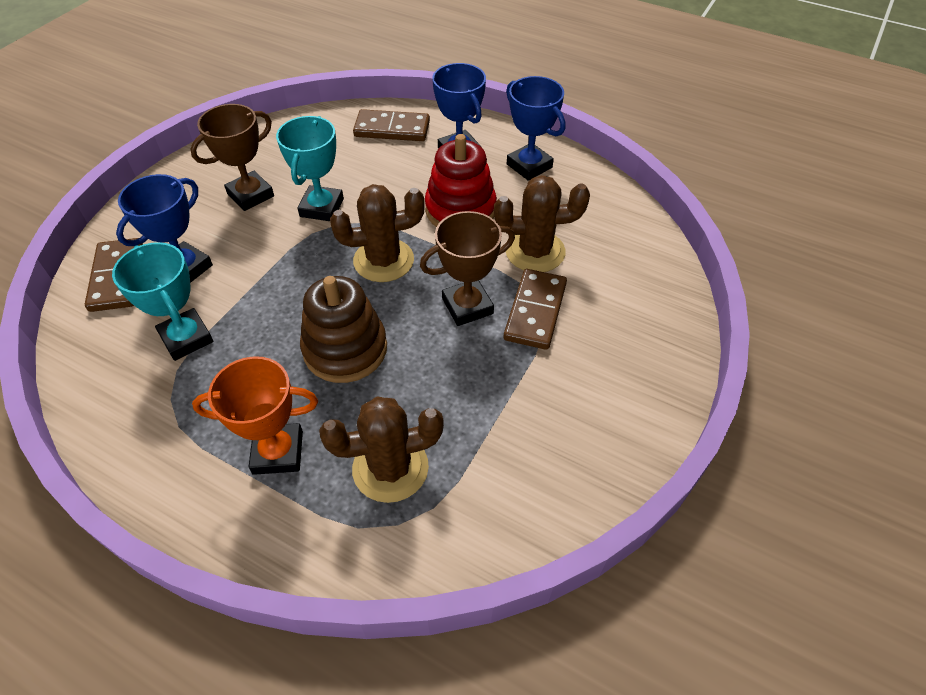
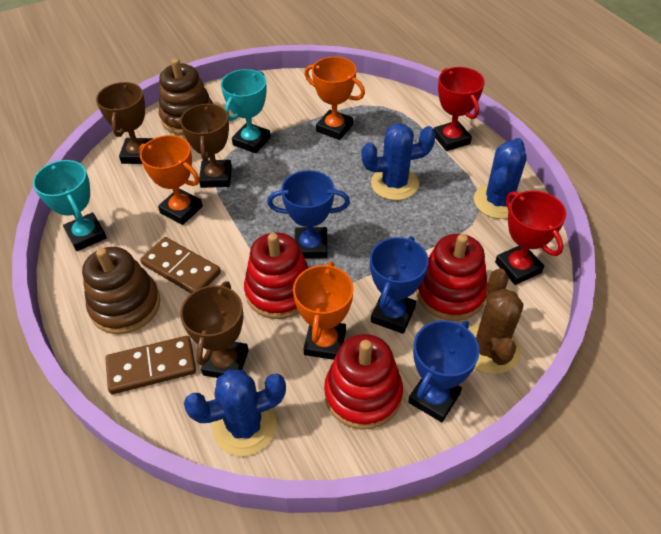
blue cactus: 0 -> 3
brown cactus: 3 -> 1
brown domino: 3 -> 2
brown stacking toy: 1 -> 2
brown trophy: 2 -> 3
orange trophy: 1 -> 3
red stacking toy: 1 -> 3
red trophy: 0 -> 2

